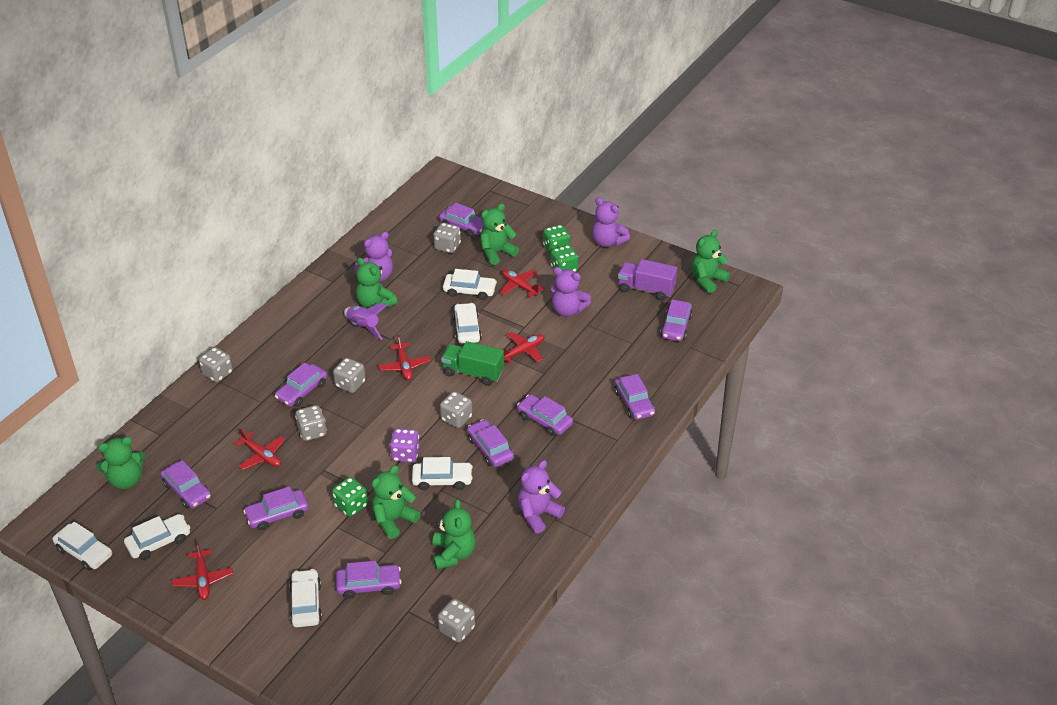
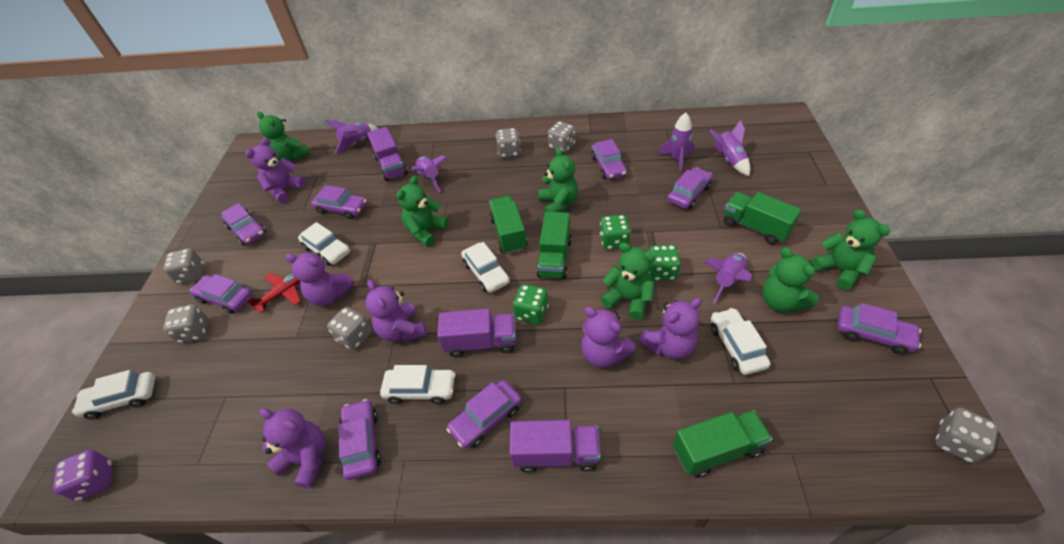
green truck: 1 -> 4
purple car: 9 -> 8
purple rocket: 1 -> 5
purple teddy bear: 4 -> 6
purple truck: 1 -> 3
red plane: 5 -> 1
white car: 6 -> 5

